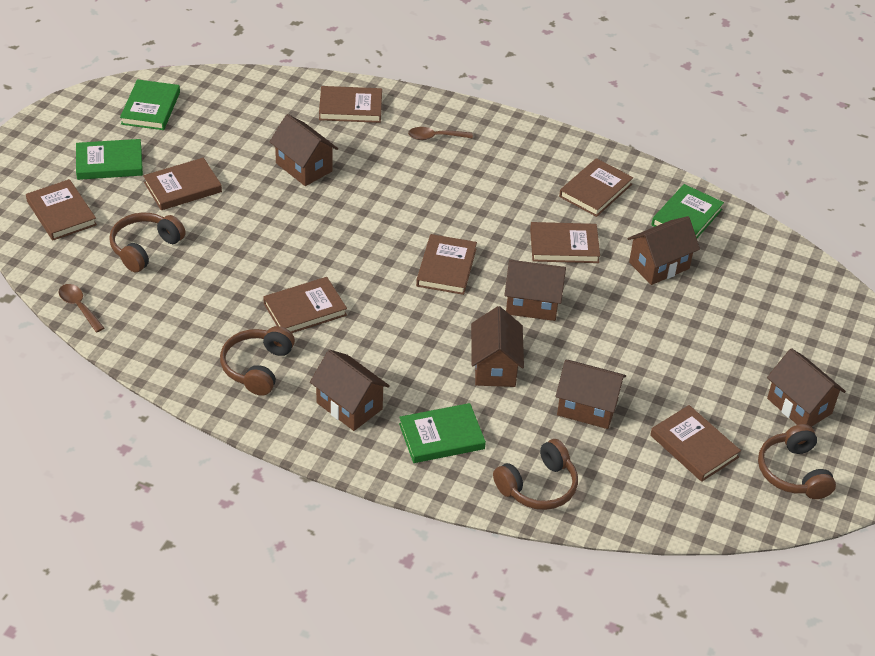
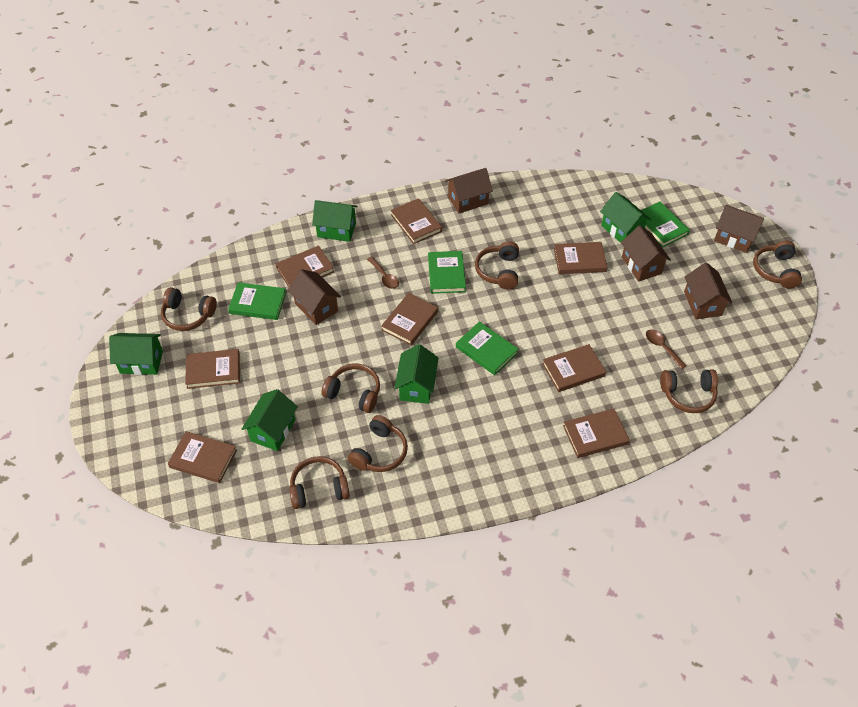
brown headphones: 4 -> 7
brown house: 7 -> 5
green house: 0 -> 5

